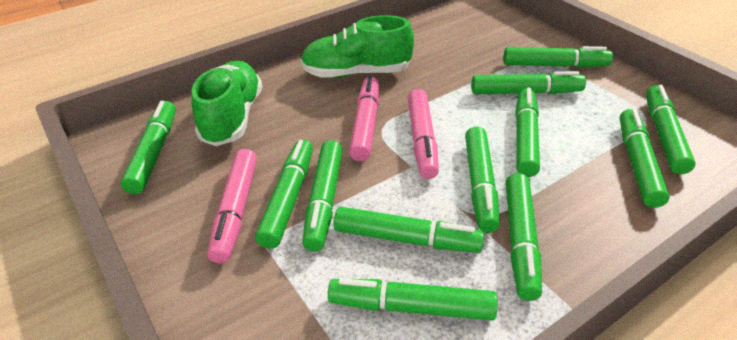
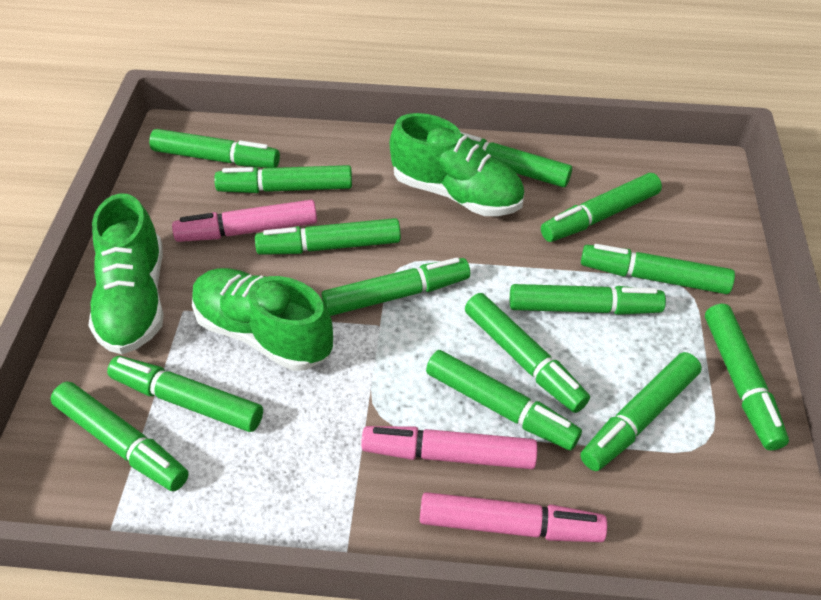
green marker: 12 -> 14
green shoe: 2 -> 3

